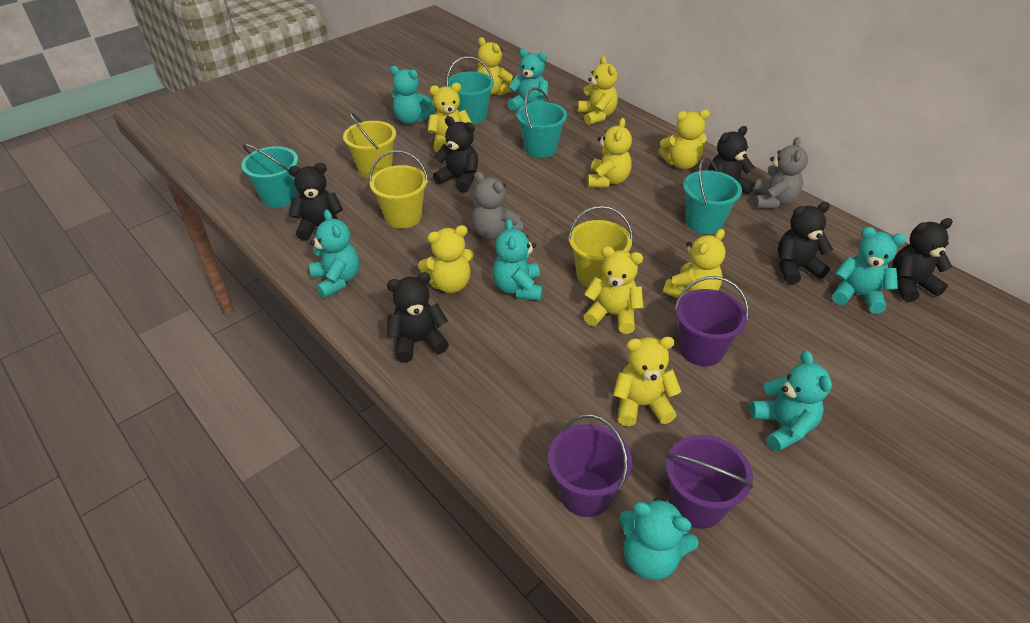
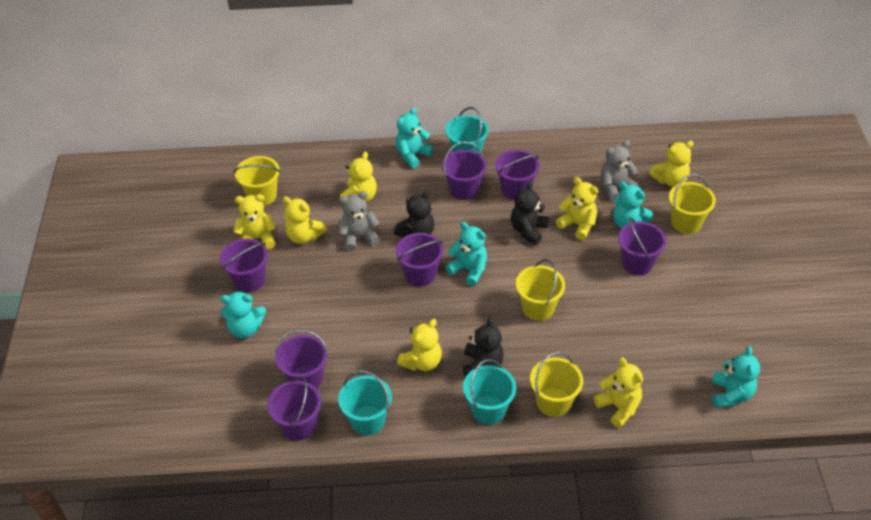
black teddy bear: 6 -> 3
purple bucket: 3 -> 7
turquoise bucket: 4 -> 3
turquoise teddy bear: 7 -> 5
yellow bucket: 3 -> 4
yellow teddy bear: 9 -> 7

